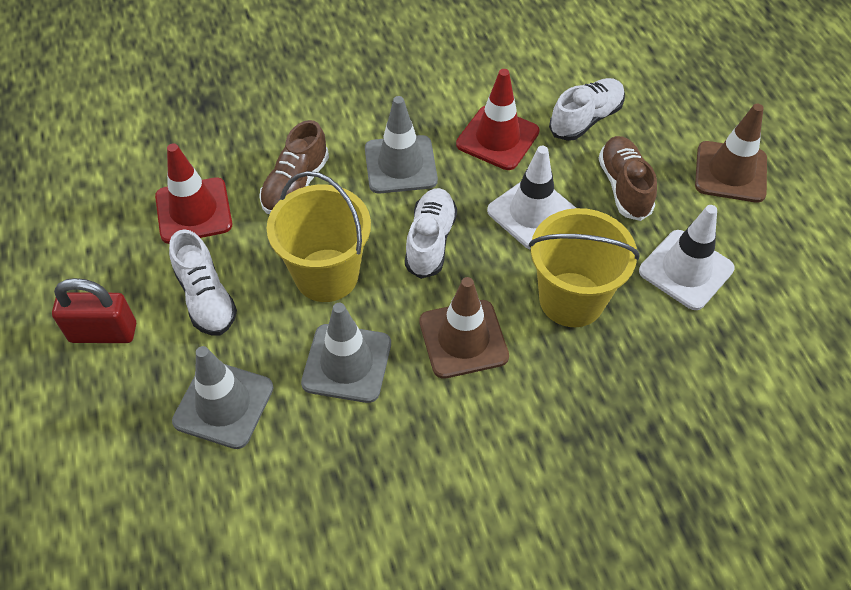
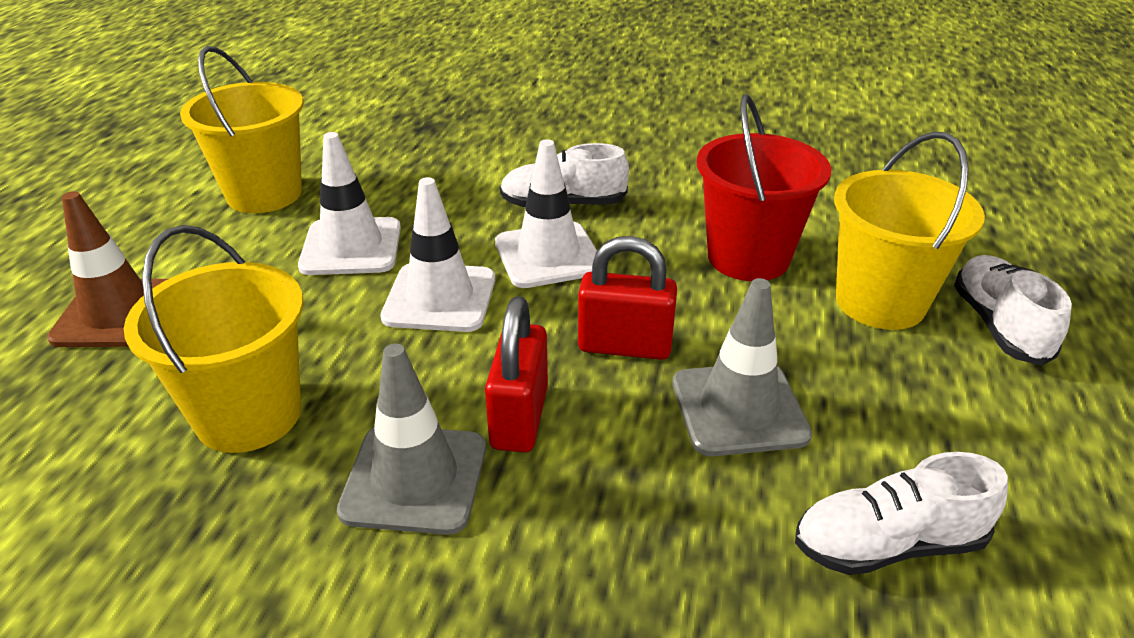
brown shoe: 2 -> 0
brown traffic cone: 2 -> 1
grey traffic cone: 3 -> 2
red bucket: 0 -> 1
red padlock: 1 -> 2
red traffic cone: 2 -> 0
white traffic cone: 2 -> 3
yellow bucket: 2 -> 3

